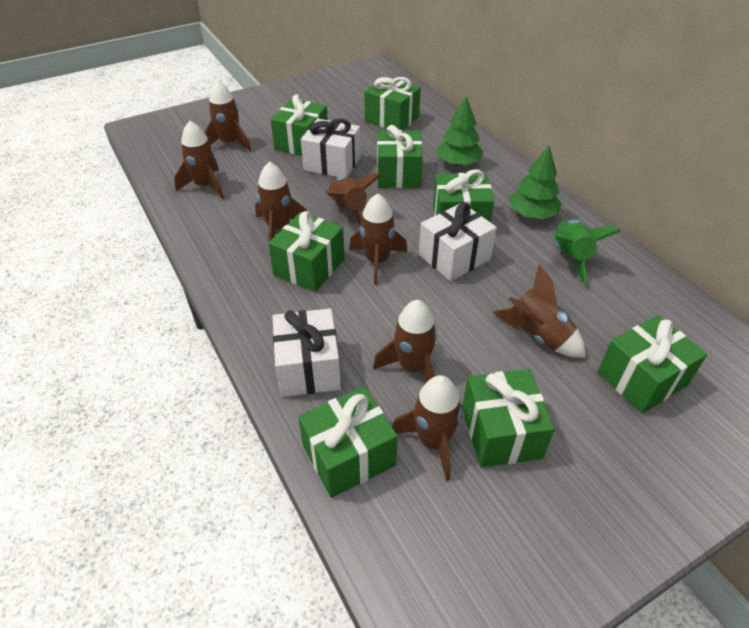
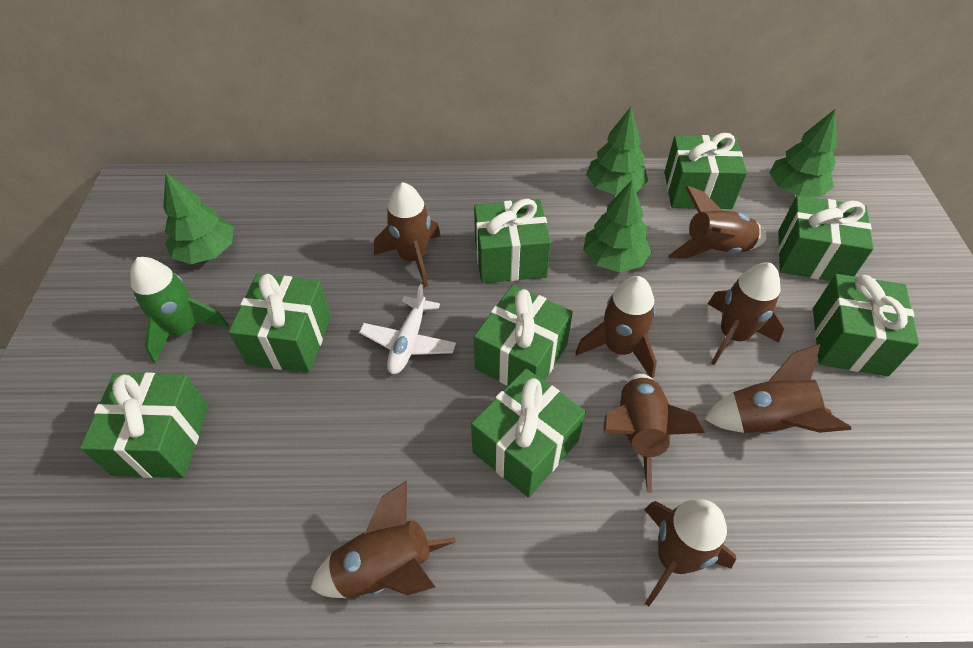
green tree: 2 -> 4
white gift: 3 -> 0
white plane: 0 -> 1

